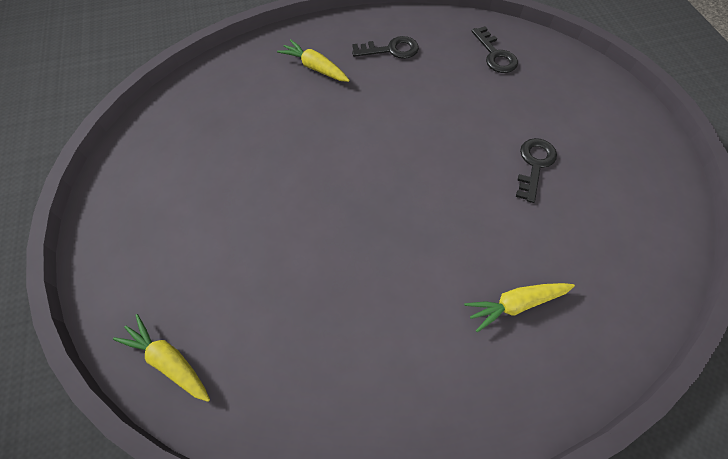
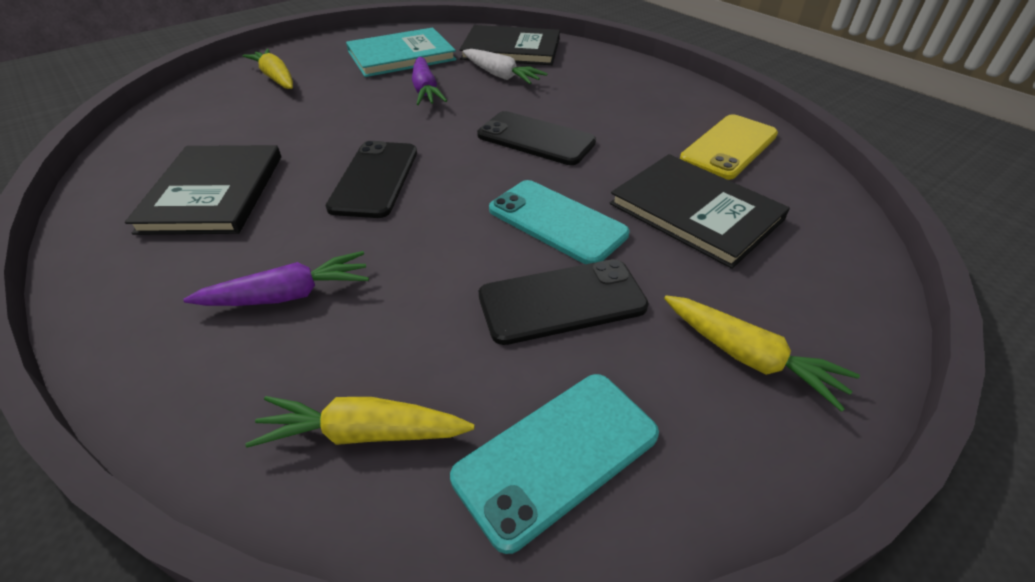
black book: 0 -> 3
black key: 3 -> 0
black phone: 0 -> 3
purple carrot: 0 -> 2
turquoise book: 0 -> 1
turquoise phone: 0 -> 2
white carrot: 0 -> 1
yellow phone: 0 -> 1

